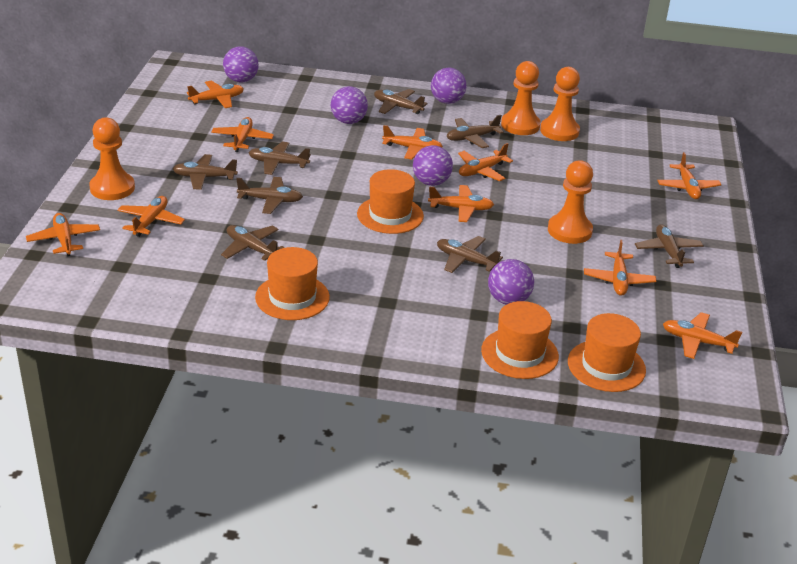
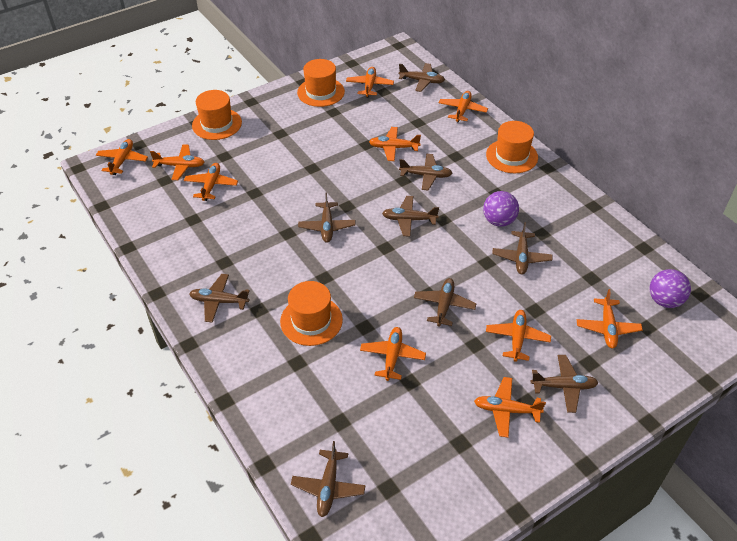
brown plane: 8 -> 9
orange pawn: 4 -> 0
purple ball: 5 -> 2

